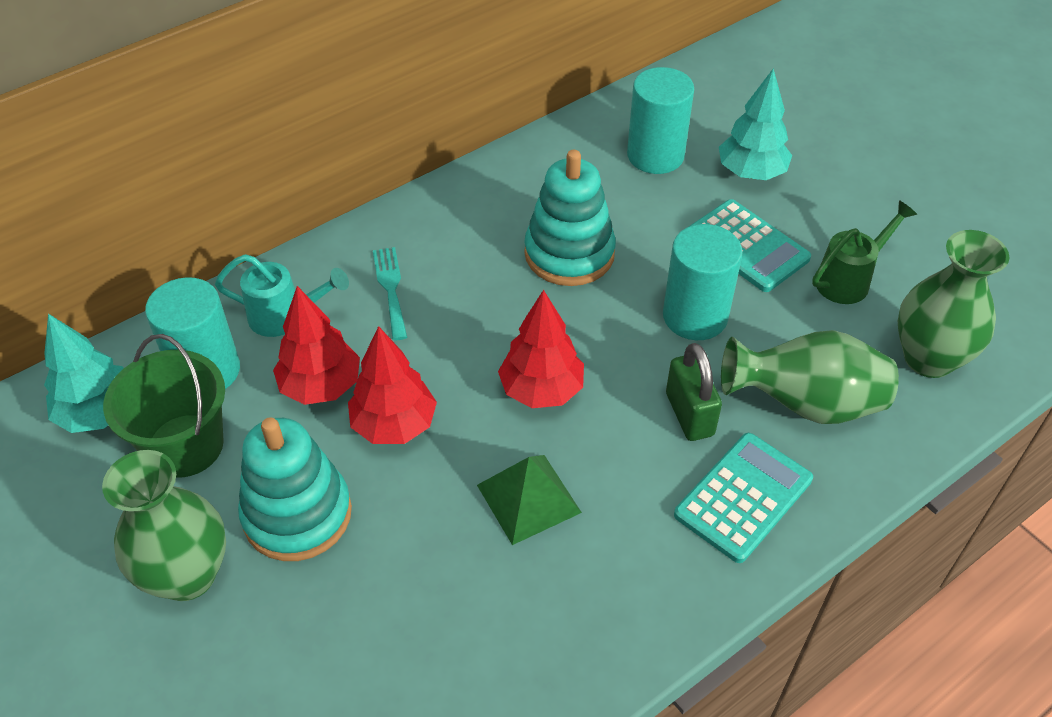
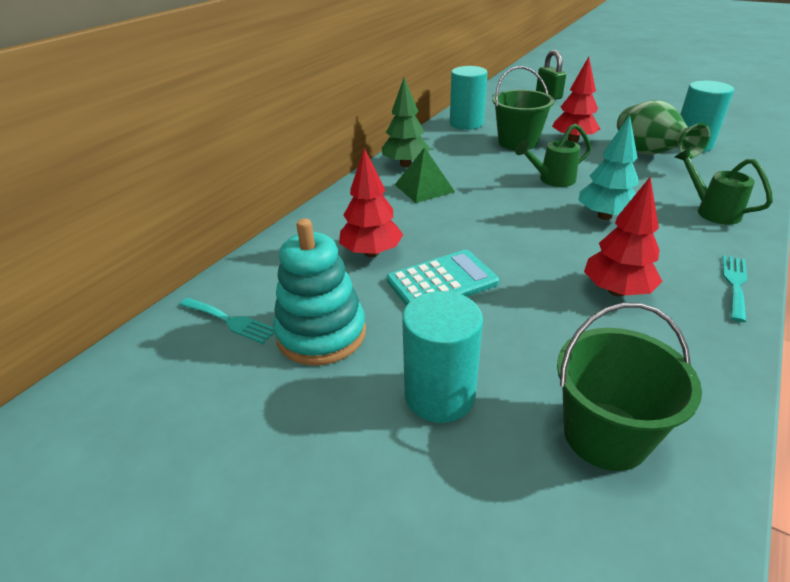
green bucket: 1 -> 2
green tree: 0 -> 1
green vase: 3 -> 1
green watering can: 1 -> 2
turquoise calculator: 2 -> 1
turquoise fork: 1 -> 2
turquoise stacking toy: 2 -> 1
turquoise tree: 2 -> 1
turquoise watering can: 1 -> 0

